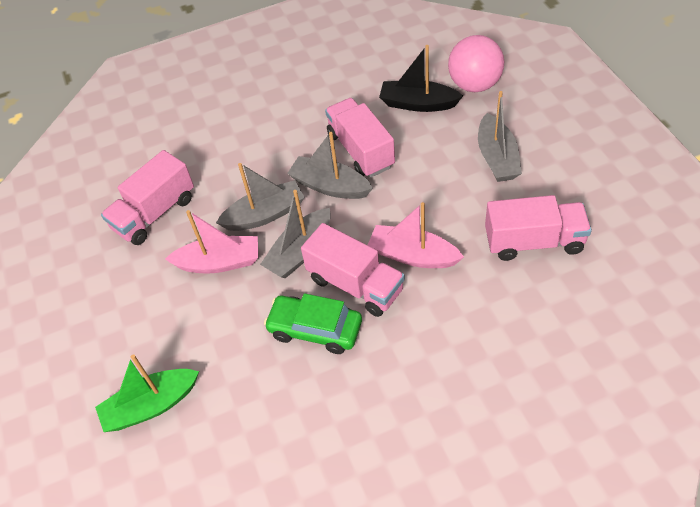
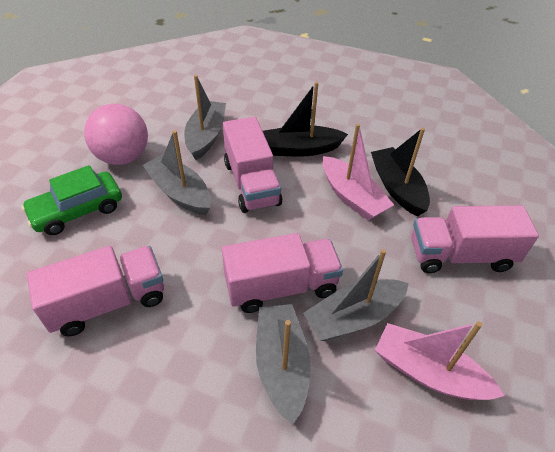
black boat: 1 -> 2
green boat: 1 -> 0

